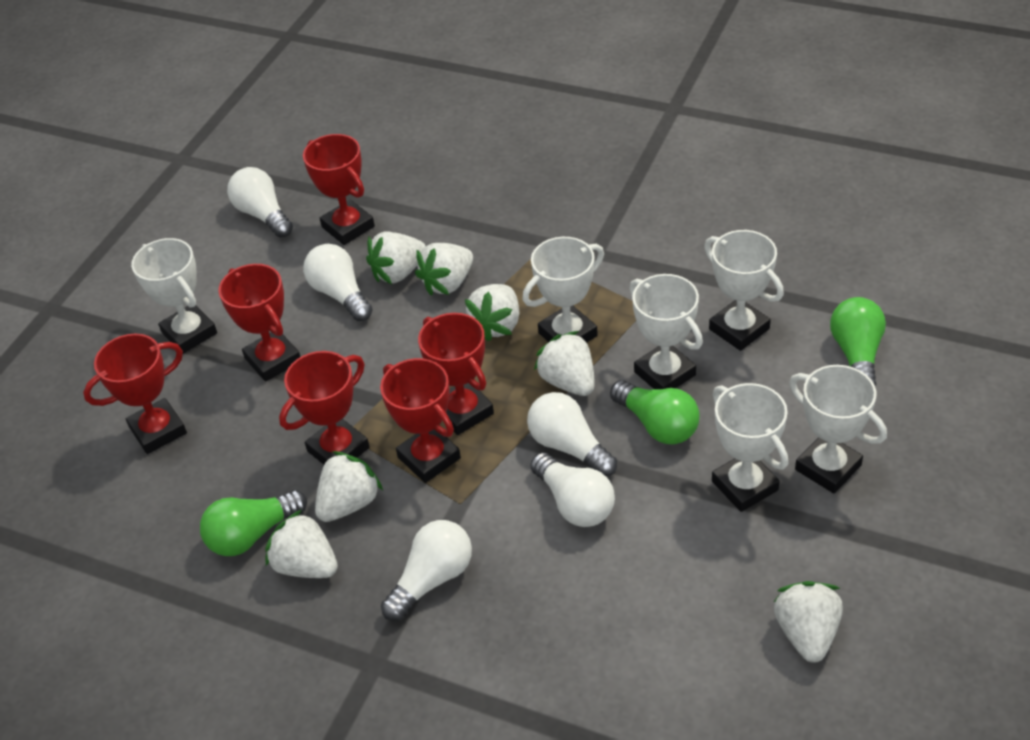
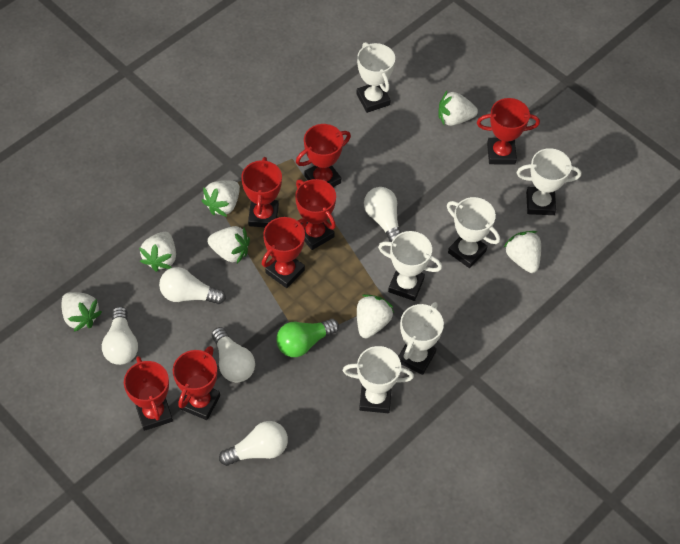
green light bulb: 3 -> 1
red trophy: 6 -> 7

